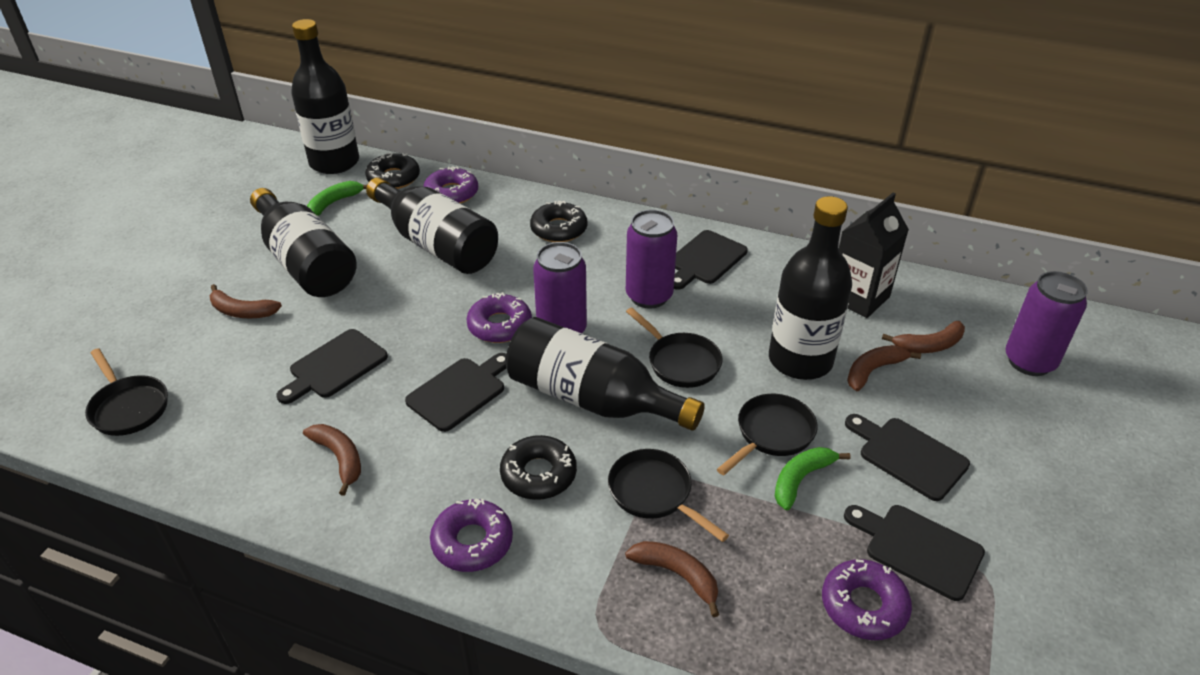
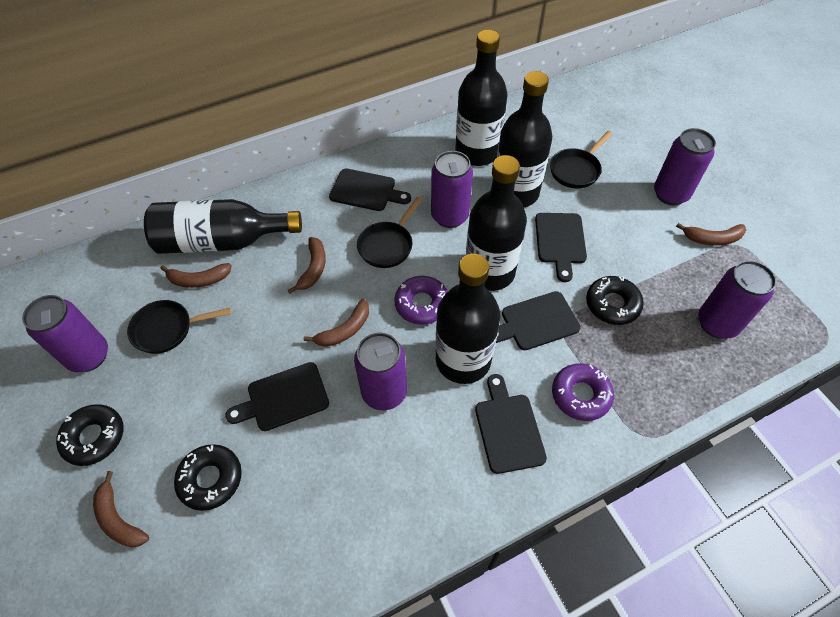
black carton: 1 -> 0
black pan: 4 -> 3
green banana: 2 -> 0
purple can: 3 -> 5
purple donut: 4 -> 2

